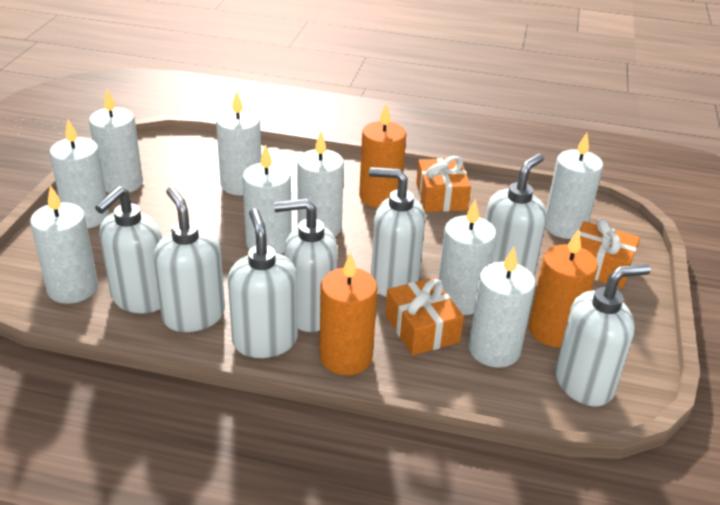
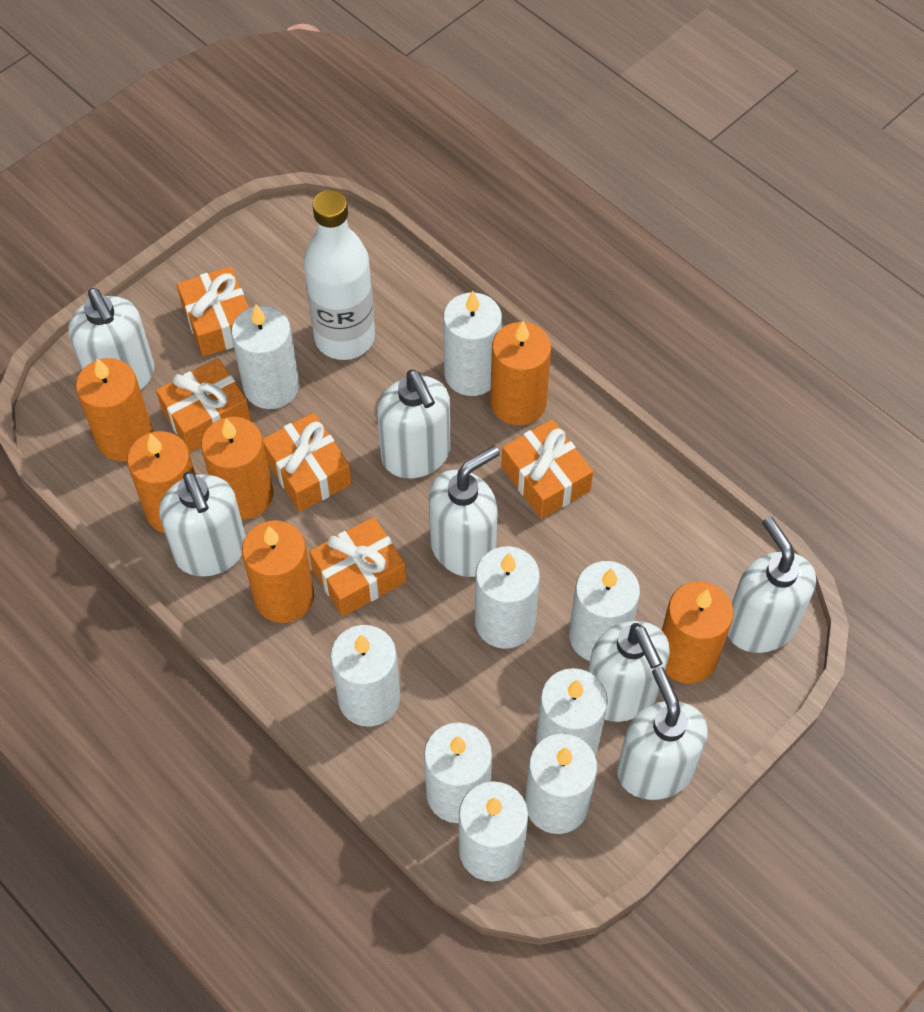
orange candle: 3 -> 6
orange gift: 3 -> 5
white bottle: 0 -> 1

